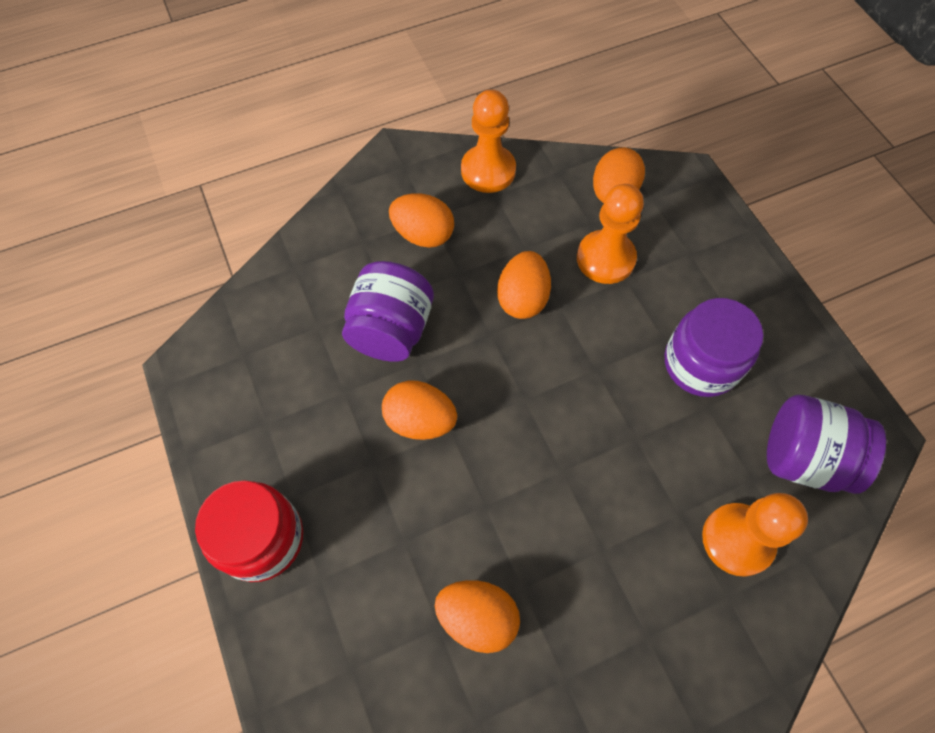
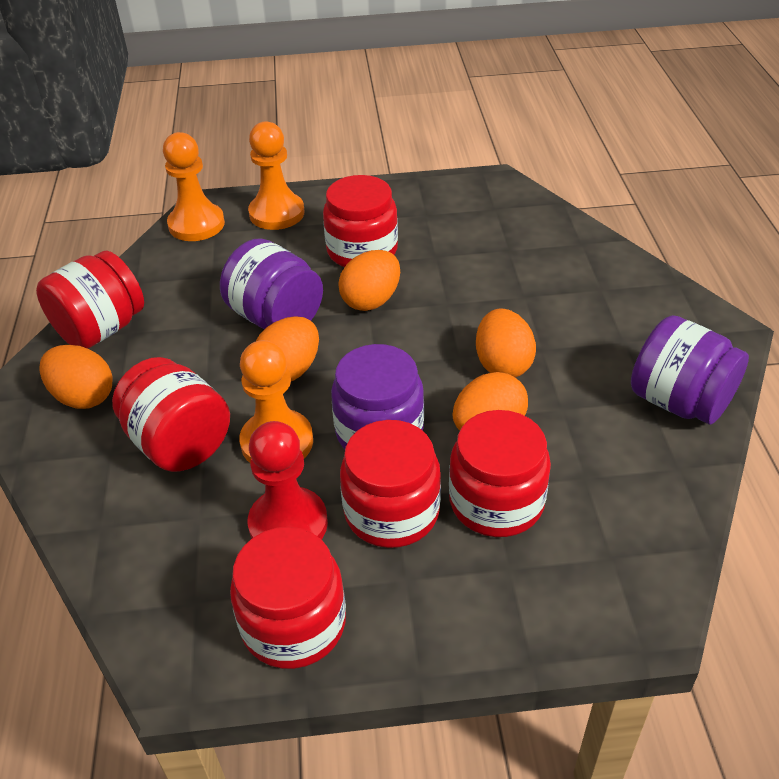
red jar: 1 -> 6
red pawn: 0 -> 1

